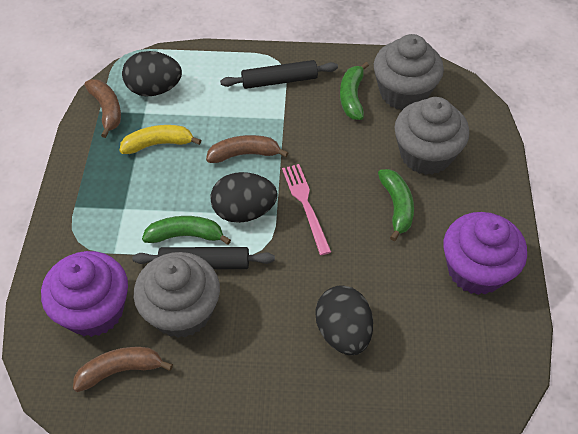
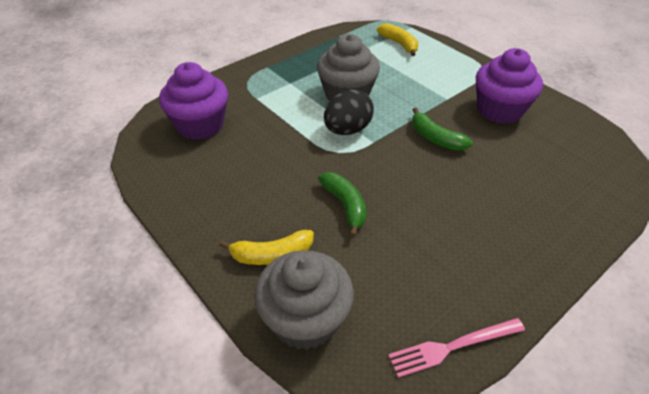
black egg: 3 -> 1
black rolling pin: 2 -> 0
brown banana: 3 -> 0
green banana: 3 -> 2
grey cupcake: 3 -> 2
yellow banana: 1 -> 2

